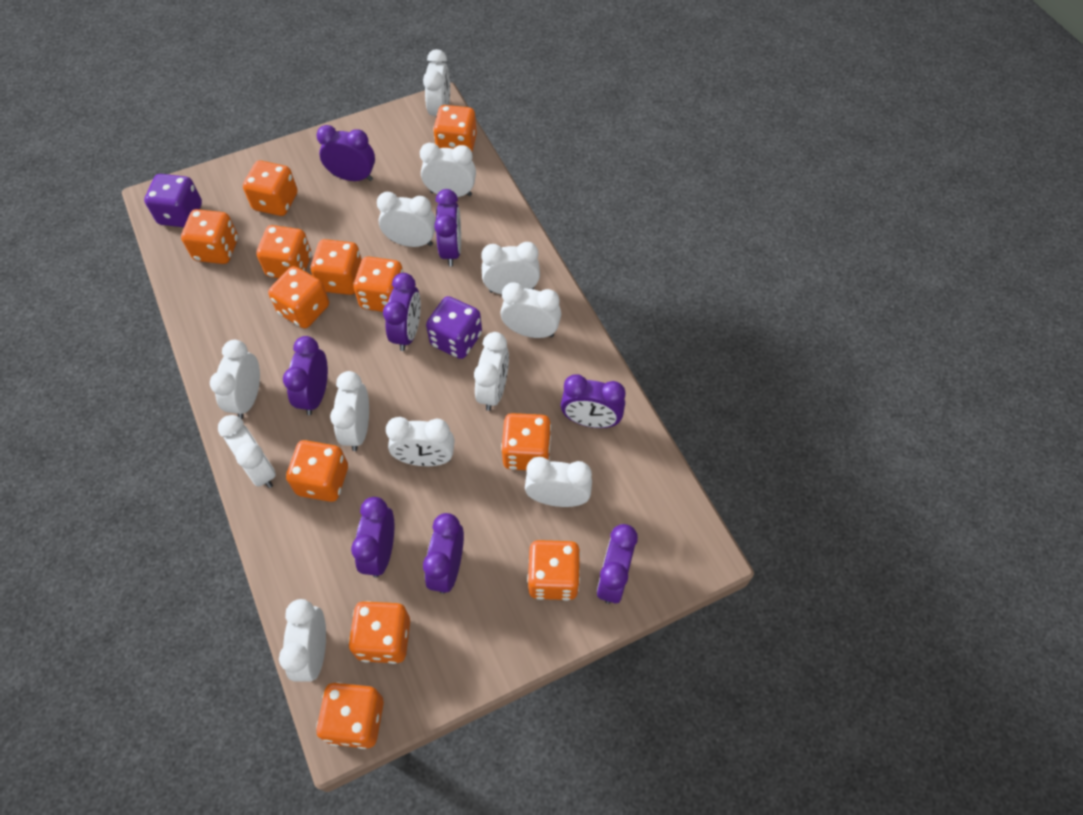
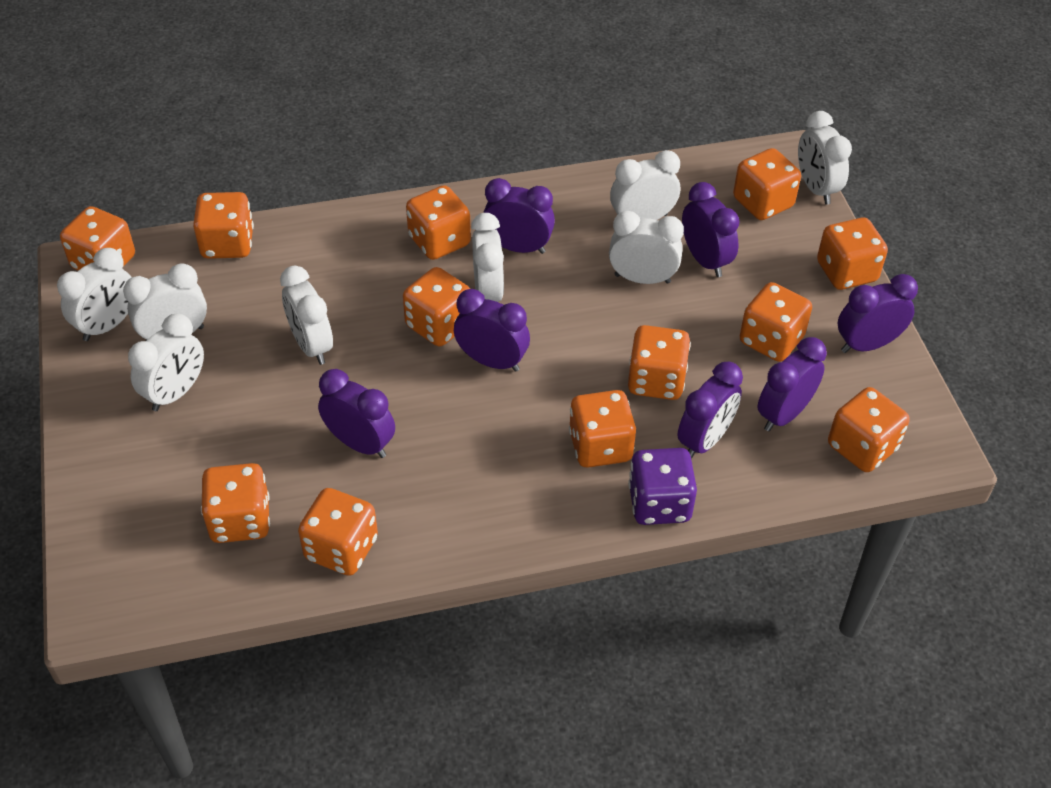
purple clock: 8 -> 7
purple dice: 2 -> 1
white clock: 12 -> 8

